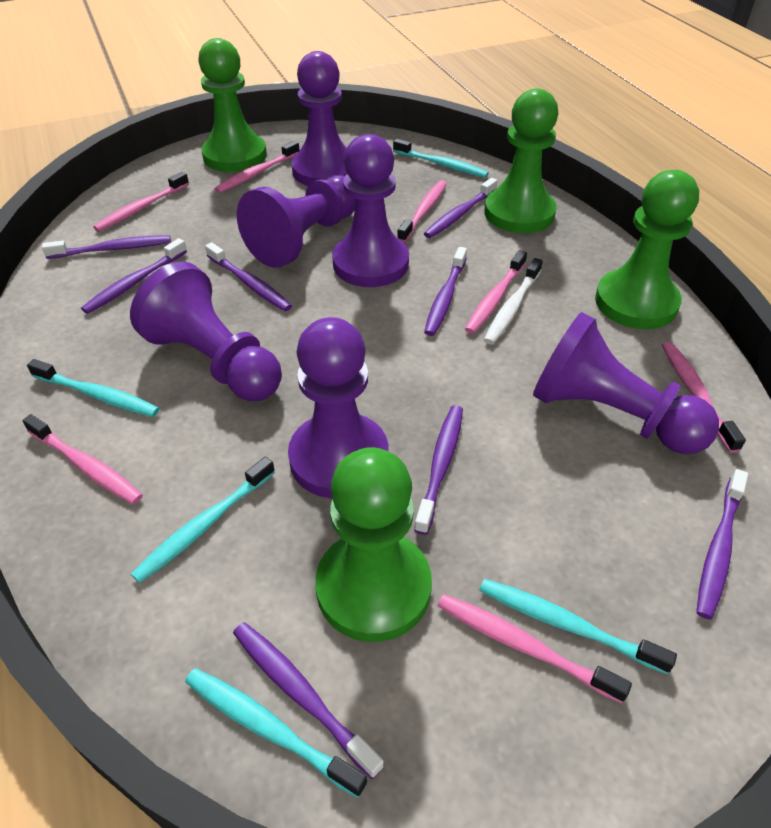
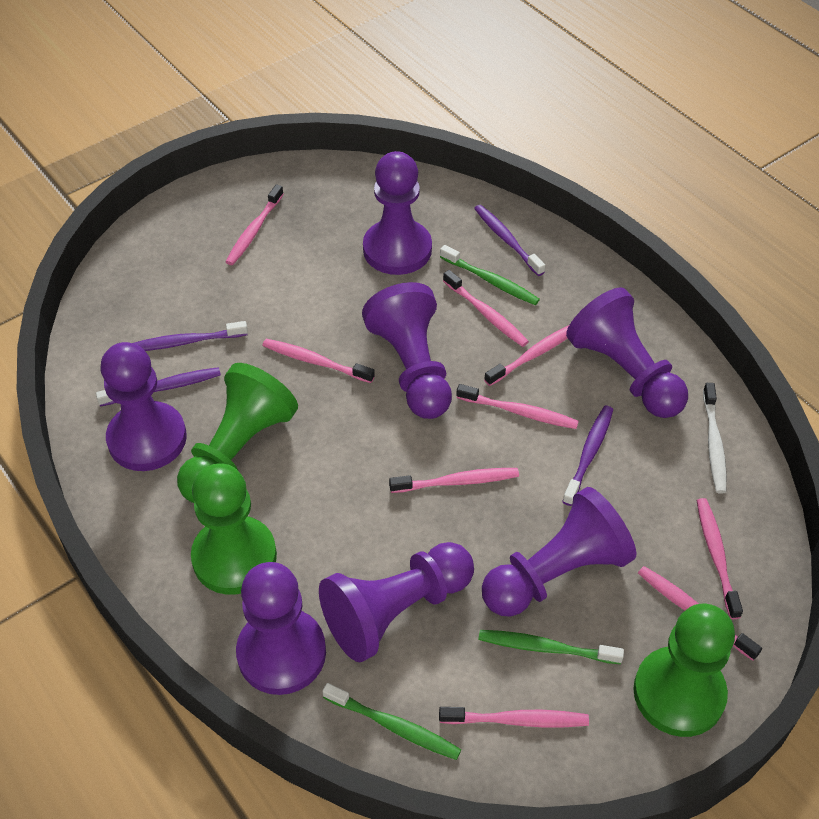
green pawn: 4 -> 3
green toothbrush: 0 -> 3
pink toothbrush: 7 -> 9
purple pawn: 6 -> 7
purple toothbrush: 8 -> 4
turquoise toothbrush: 5 -> 0

